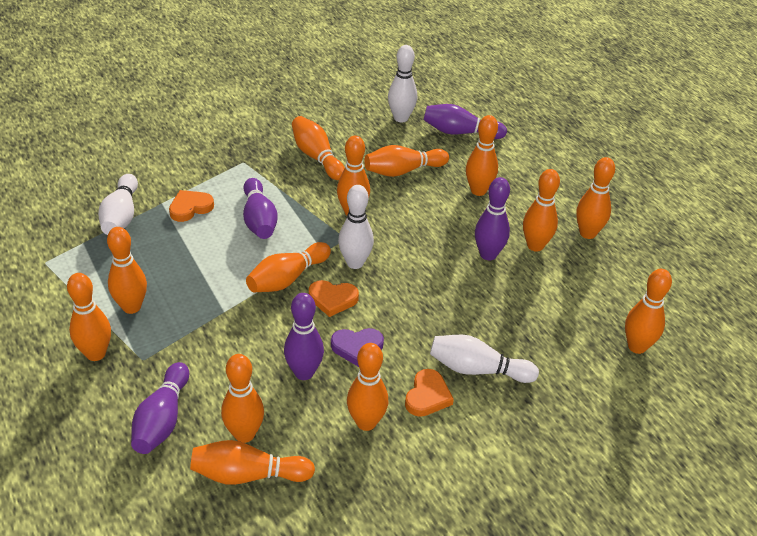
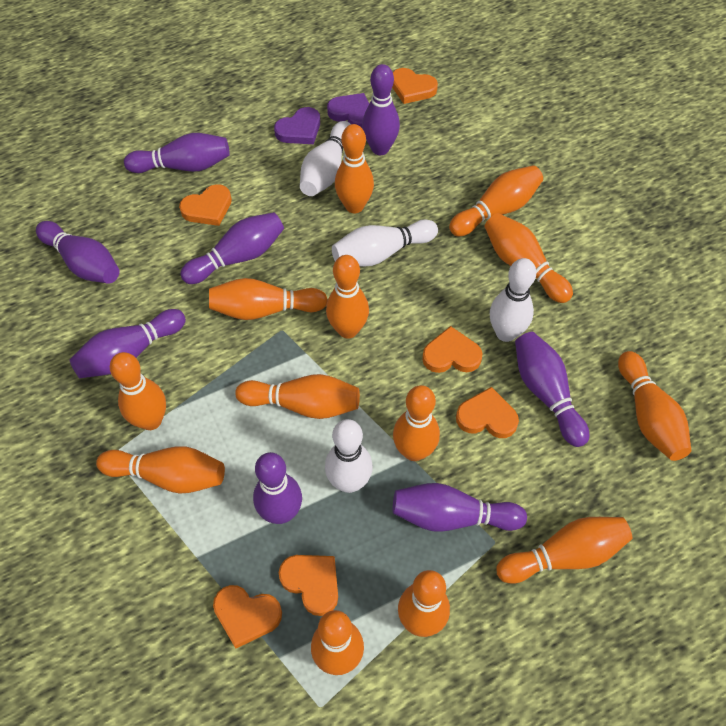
orange heart: 3 -> 6
purple bowling pin: 5 -> 8
purple heart: 1 -> 2

